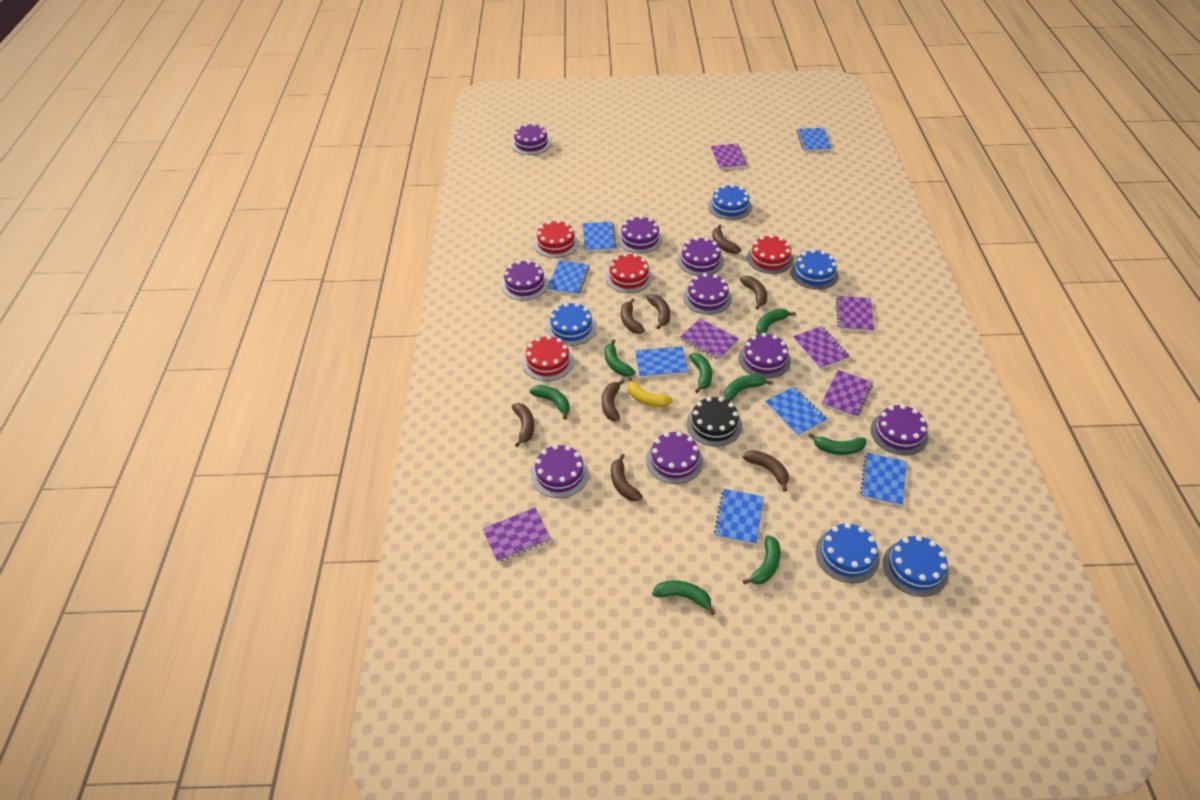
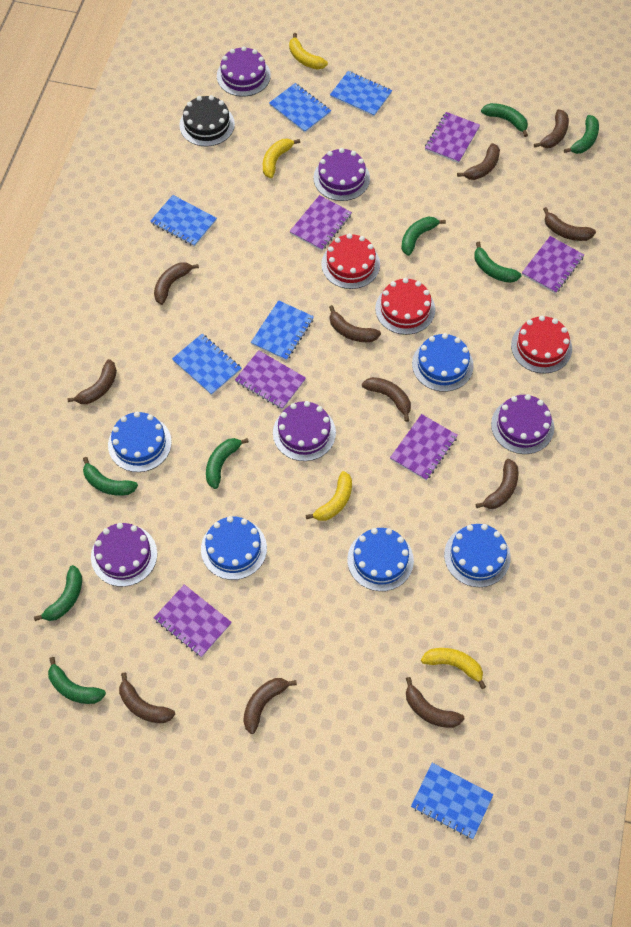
blue notebook: 7 -> 6
brown banana: 8 -> 11
purple cake: 9 -> 5
red cake: 4 -> 3
yellow banana: 1 -> 4

